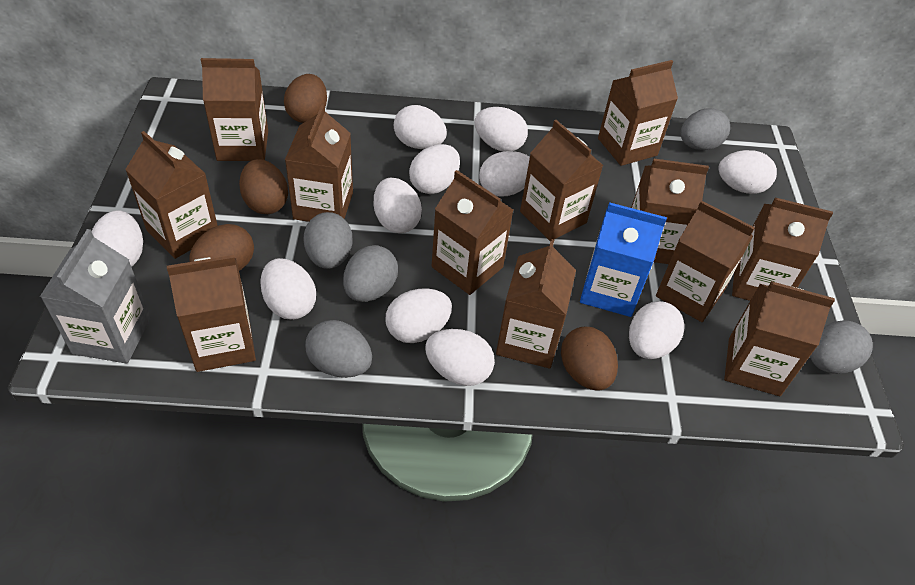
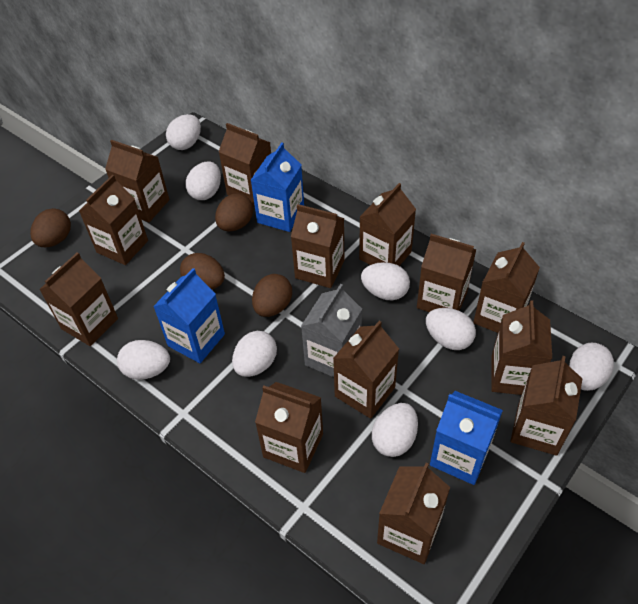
blue carton: 1 -> 3
brown carton: 12 -> 13
grey egg: 5 -> 0
white egg: 11 -> 8

